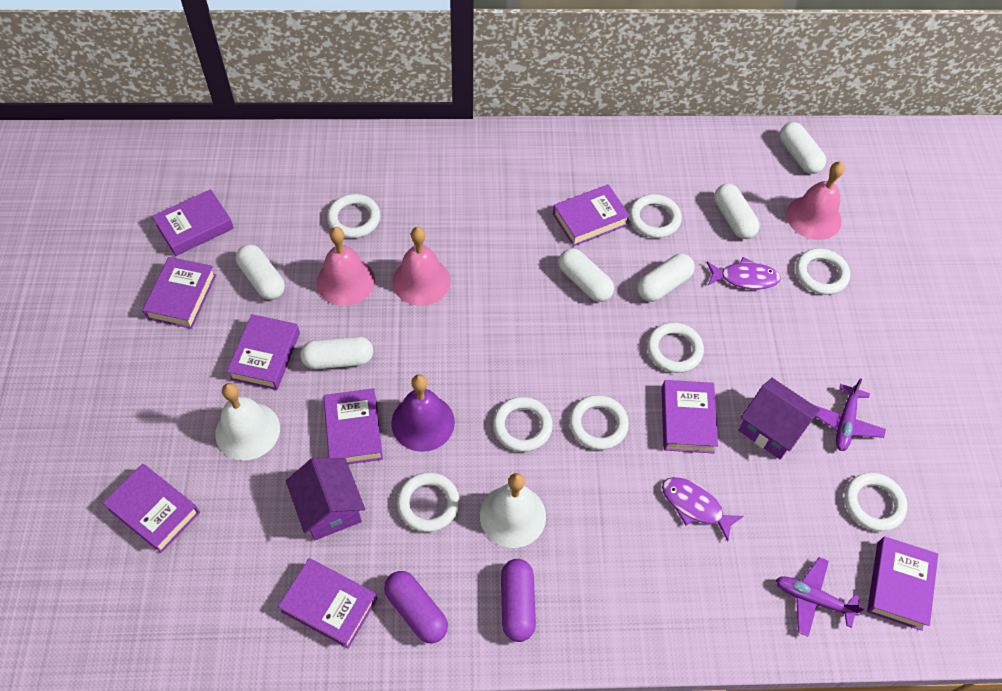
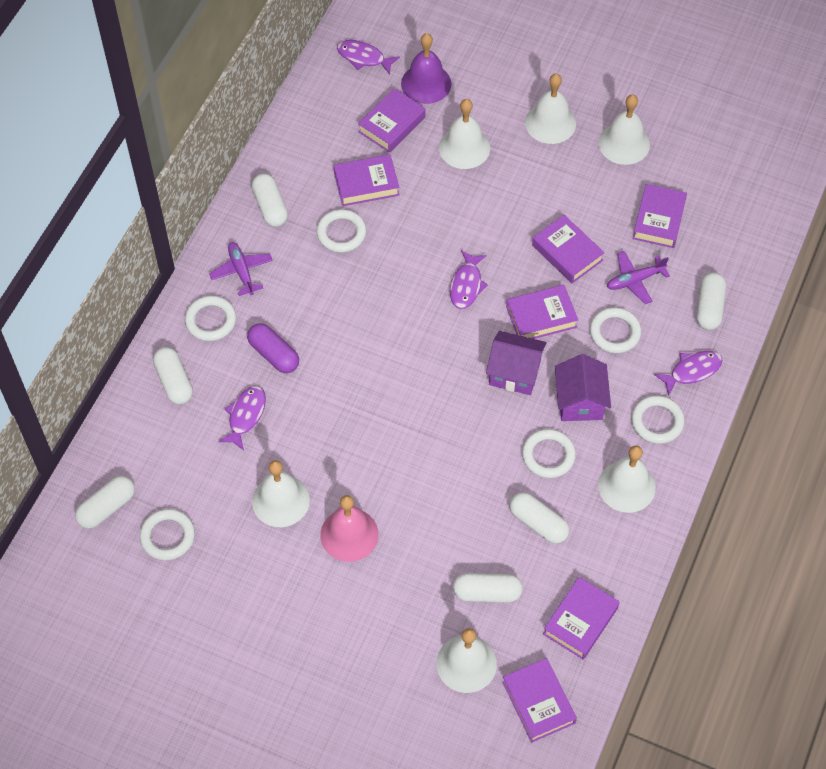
pink bell: 3 -> 1
purple book: 9 -> 7
purple capsule: 2 -> 1
purple fish: 2 -> 4
white bell: 2 -> 6
white ring: 8 -> 6

